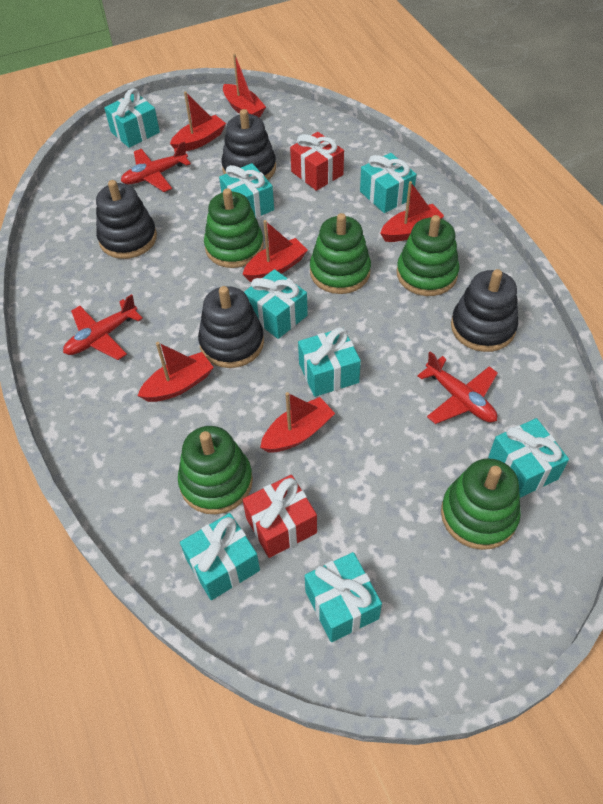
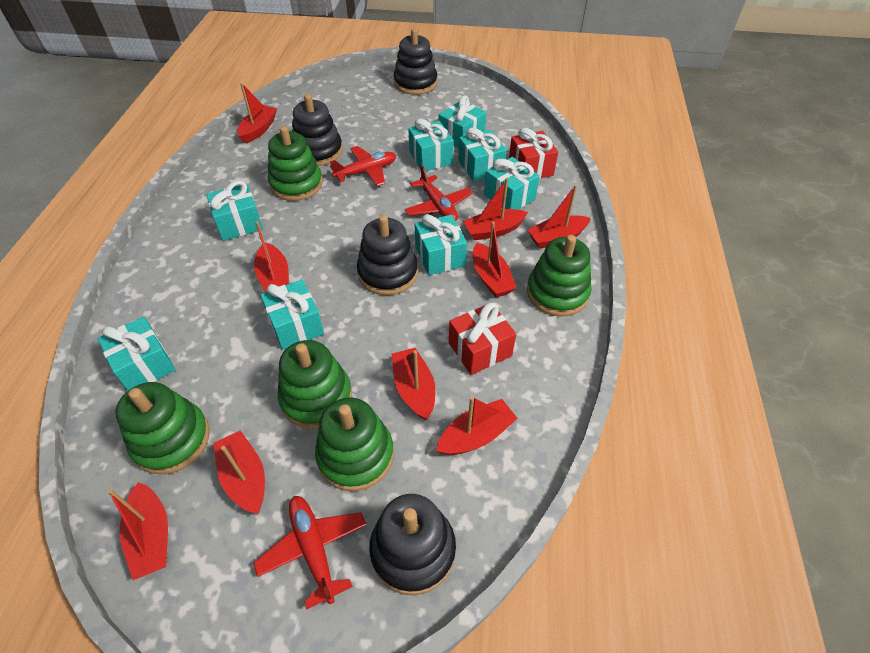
red boat: 6 -> 9

